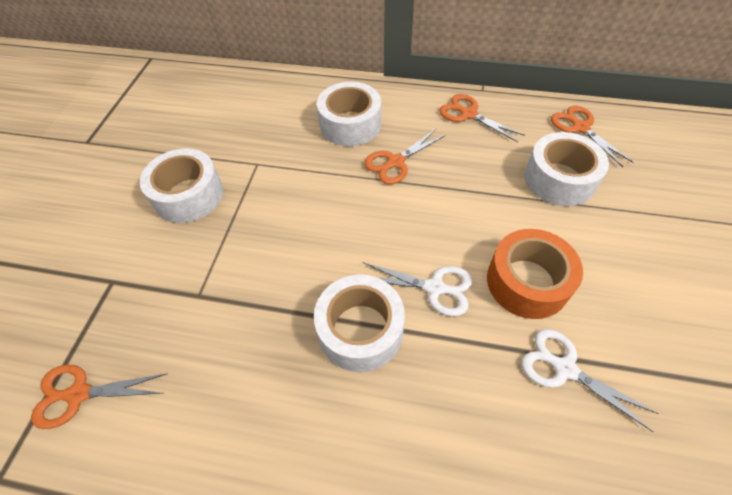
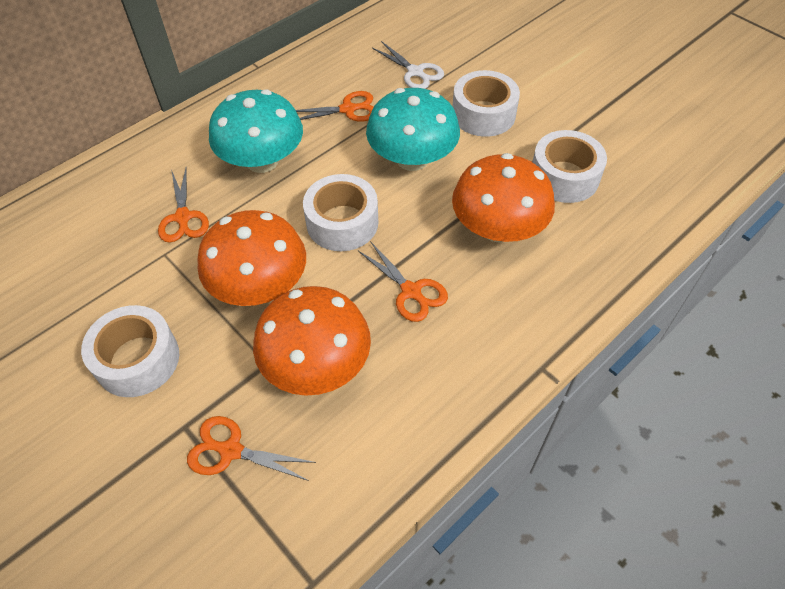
orange mushroom: 0 -> 3
orange tape: 1 -> 0
turquoise mushroom: 0 -> 2
white scissors: 2 -> 1

